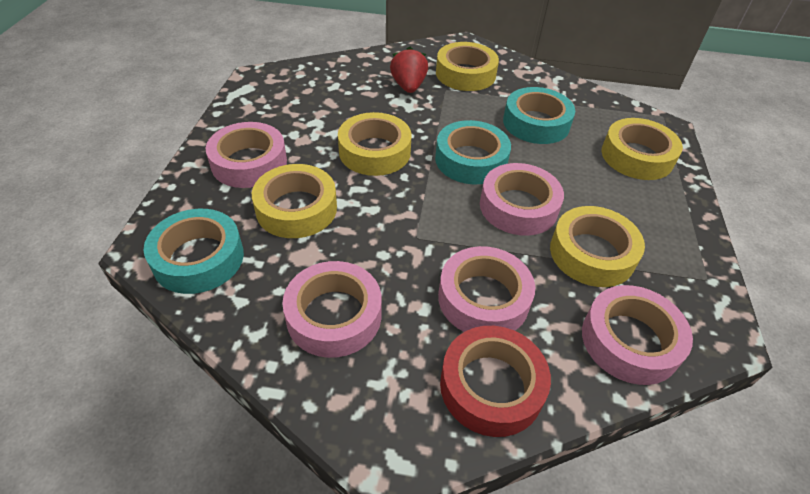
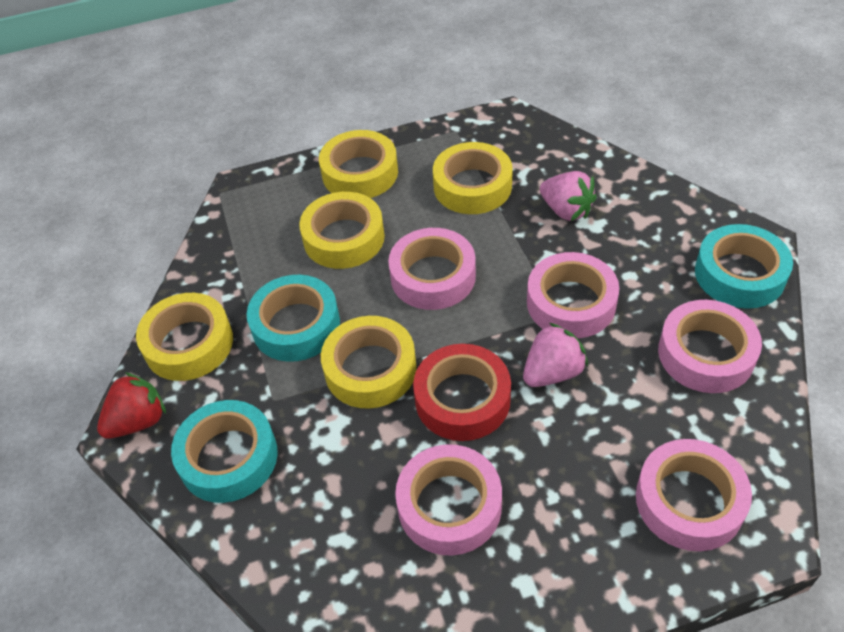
pink strawberry: 0 -> 2

